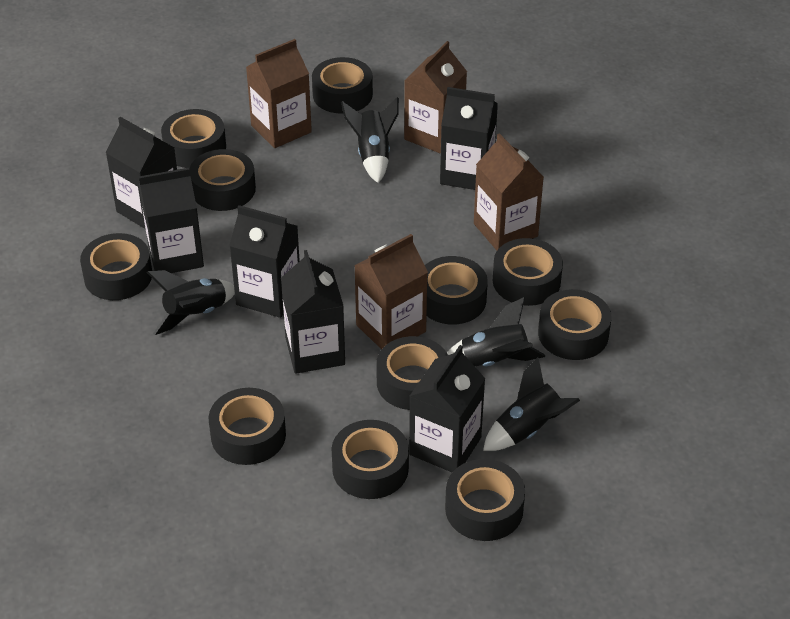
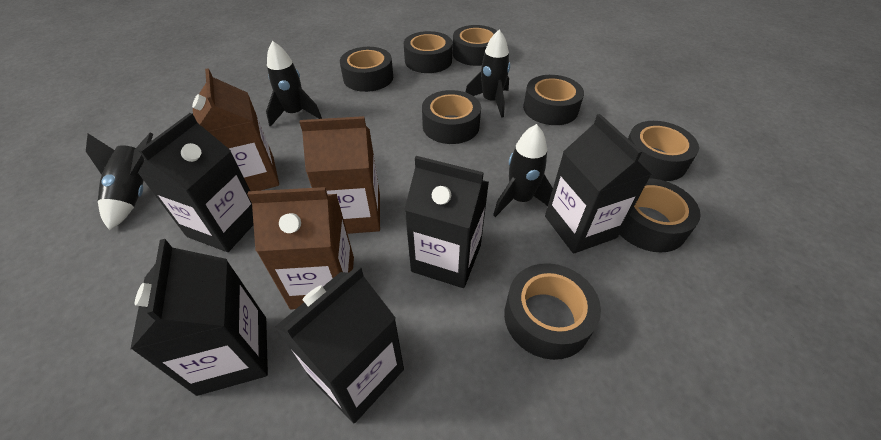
black carton: 6 -> 5
black tape: 11 -> 8
brown carton: 4 -> 3

